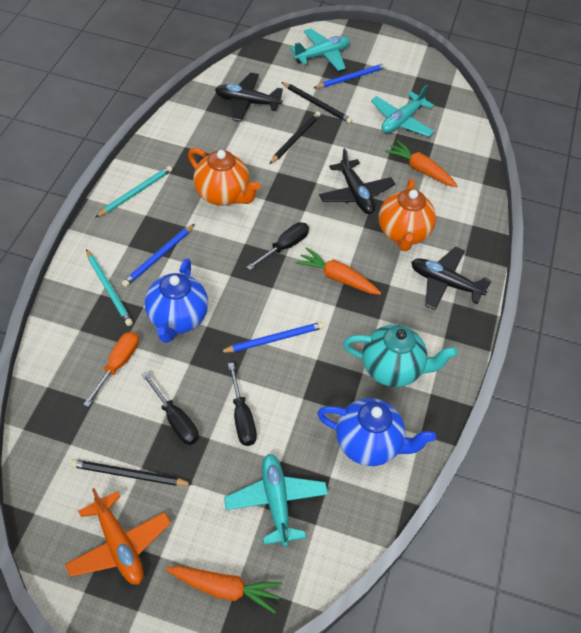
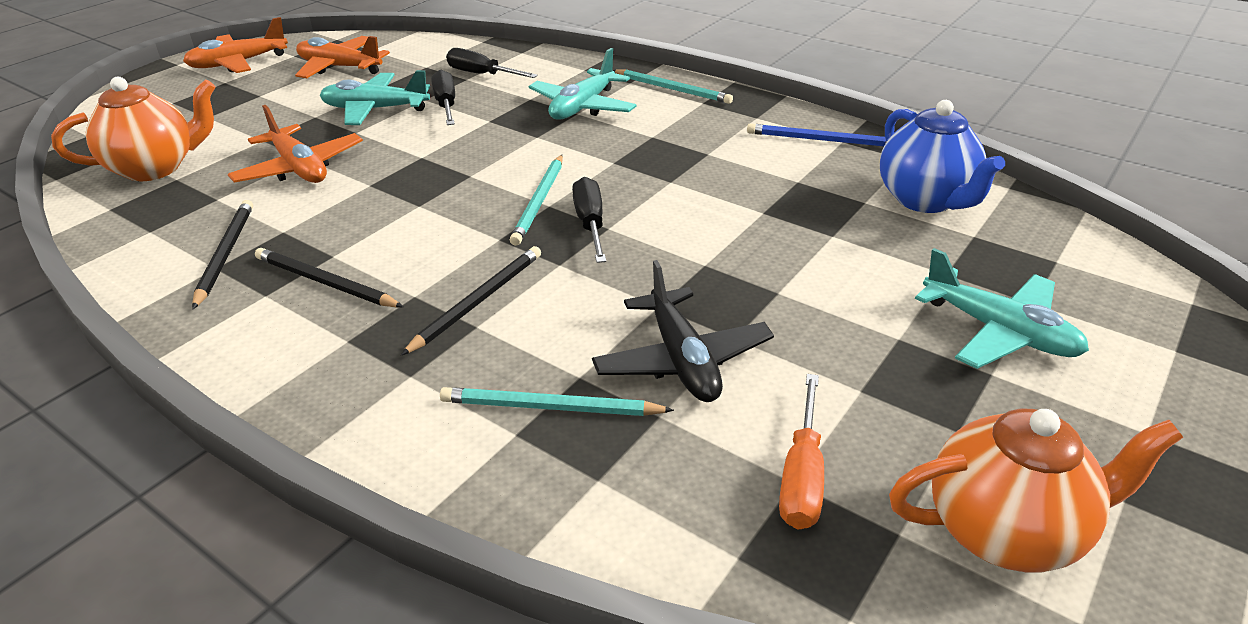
black plane: 3 -> 1
blue pencil: 3 -> 1
blue teapot: 2 -> 1
orange carrot: 3 -> 0
orange plane: 1 -> 3
turquoise pencil: 2 -> 3
turquoise teapot: 1 -> 0

